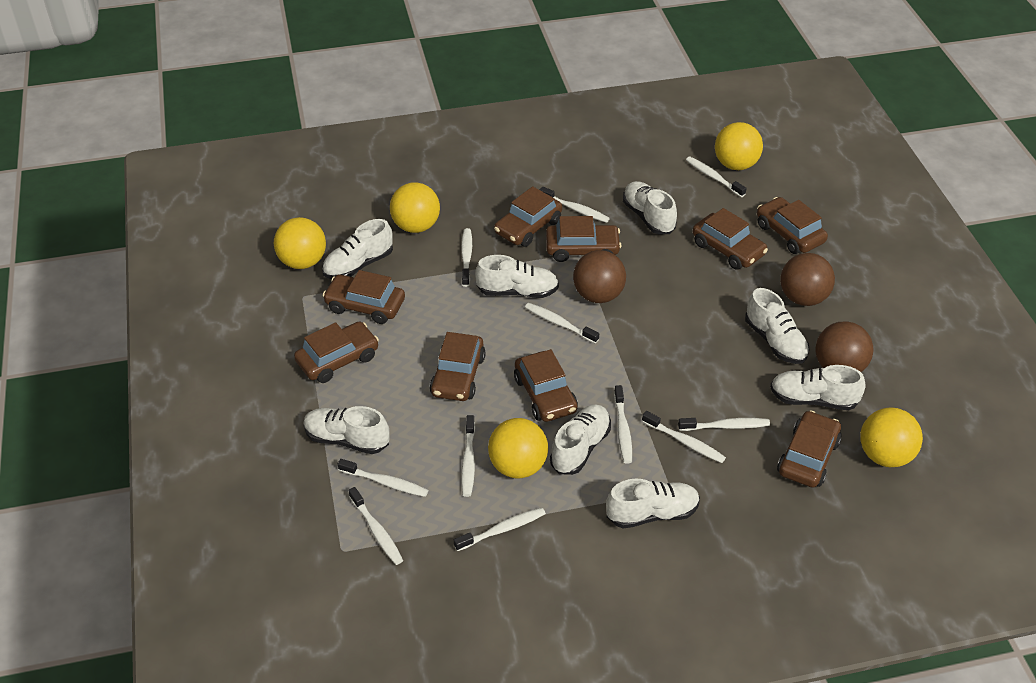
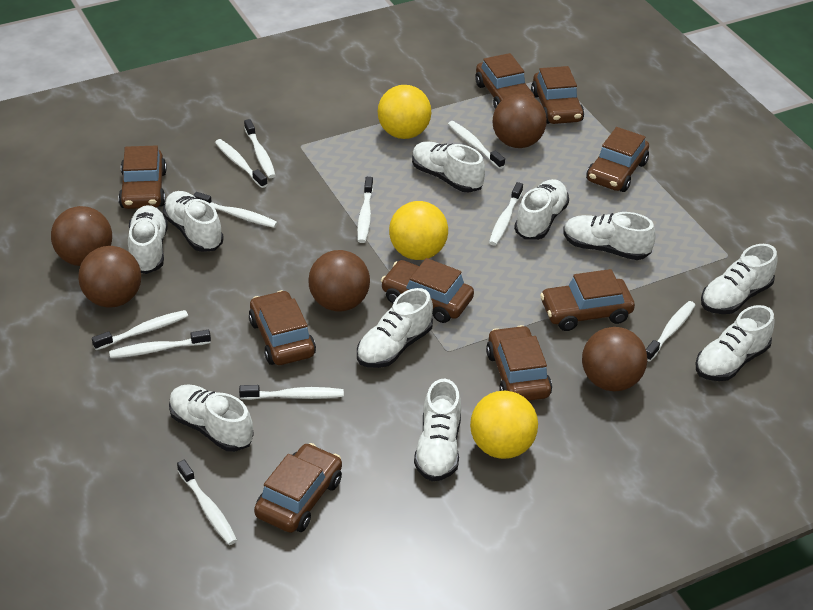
brown ball: 3 -> 5
white shoe: 8 -> 10
yellow ball: 5 -> 3

